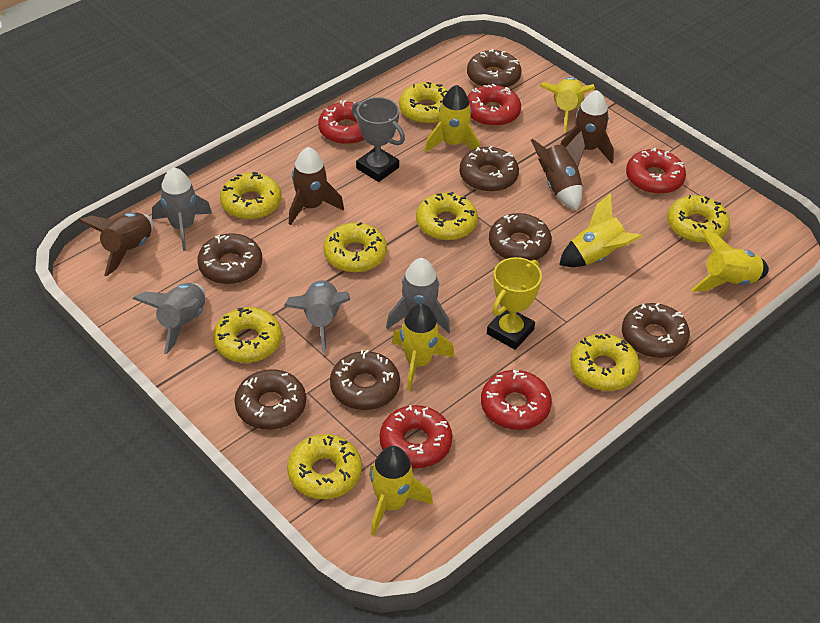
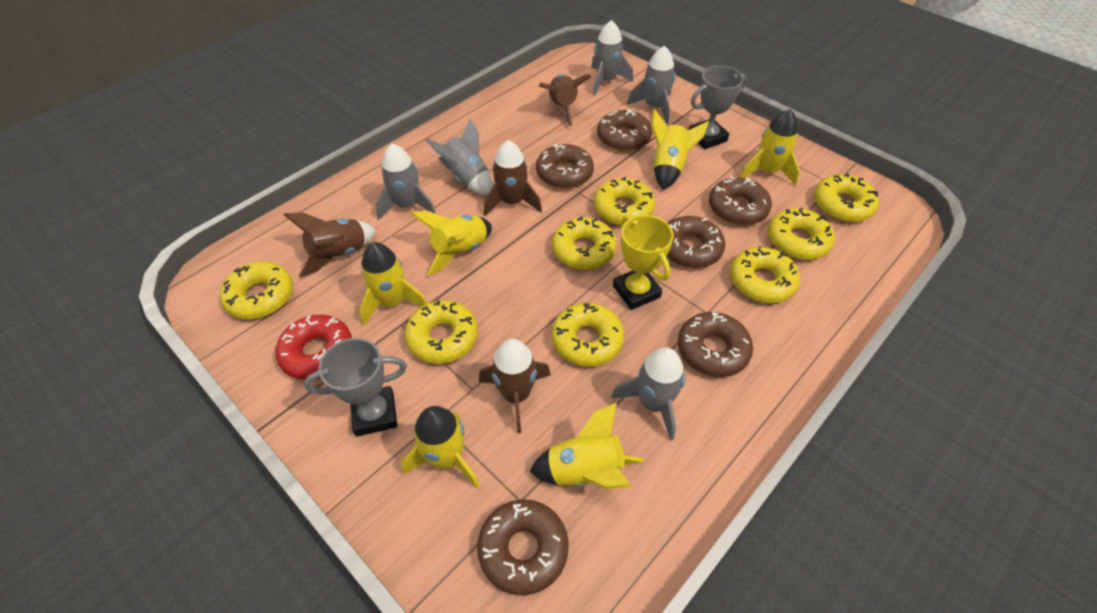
brown donut: 7 -> 6
grey rocket: 4 -> 5
grey trophy: 1 -> 2
red donut: 5 -> 1

